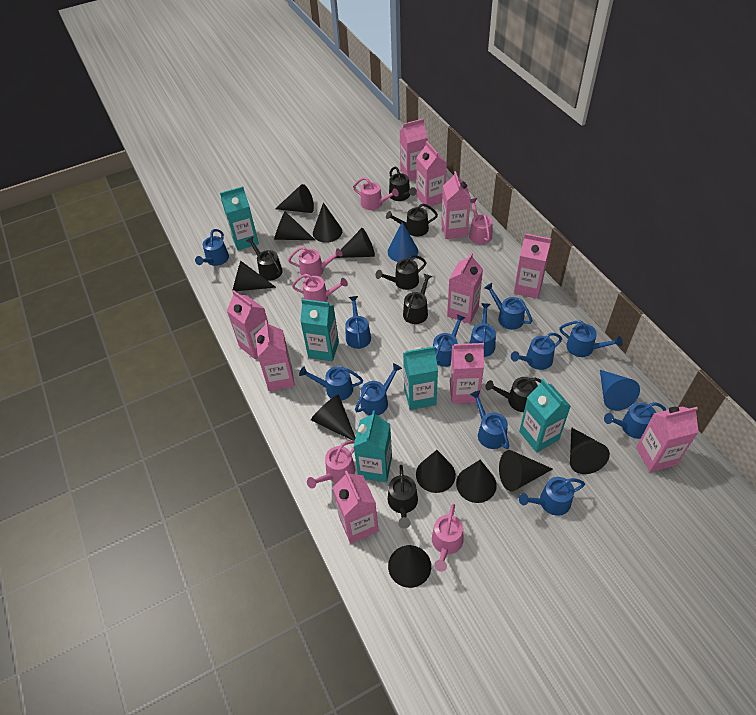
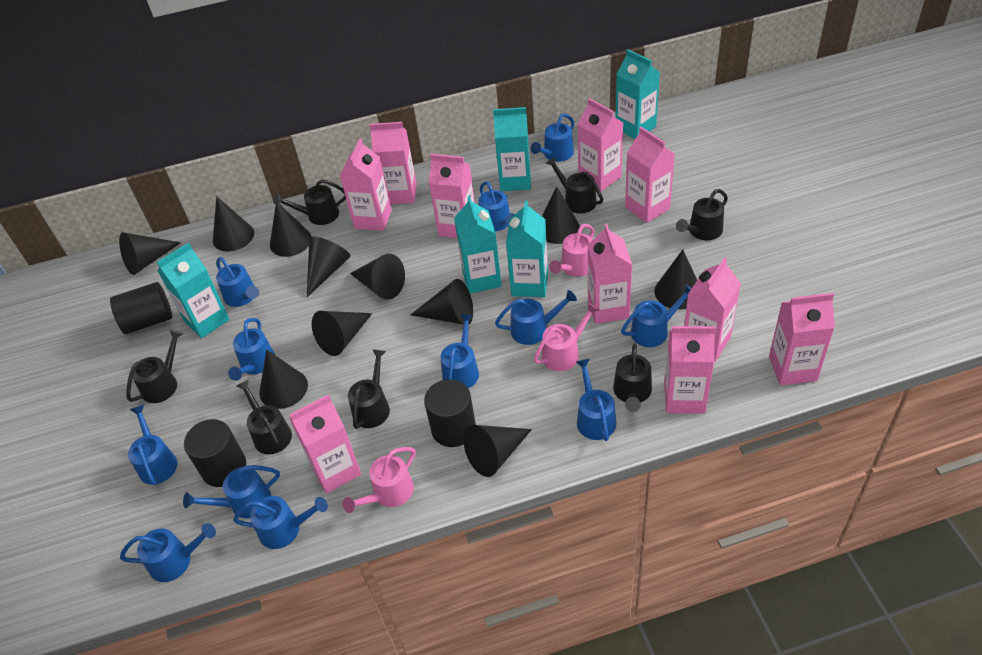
black cylinder: 0 -> 3
blue cone: 2 -> 0
pink watering can: 6 -> 3

